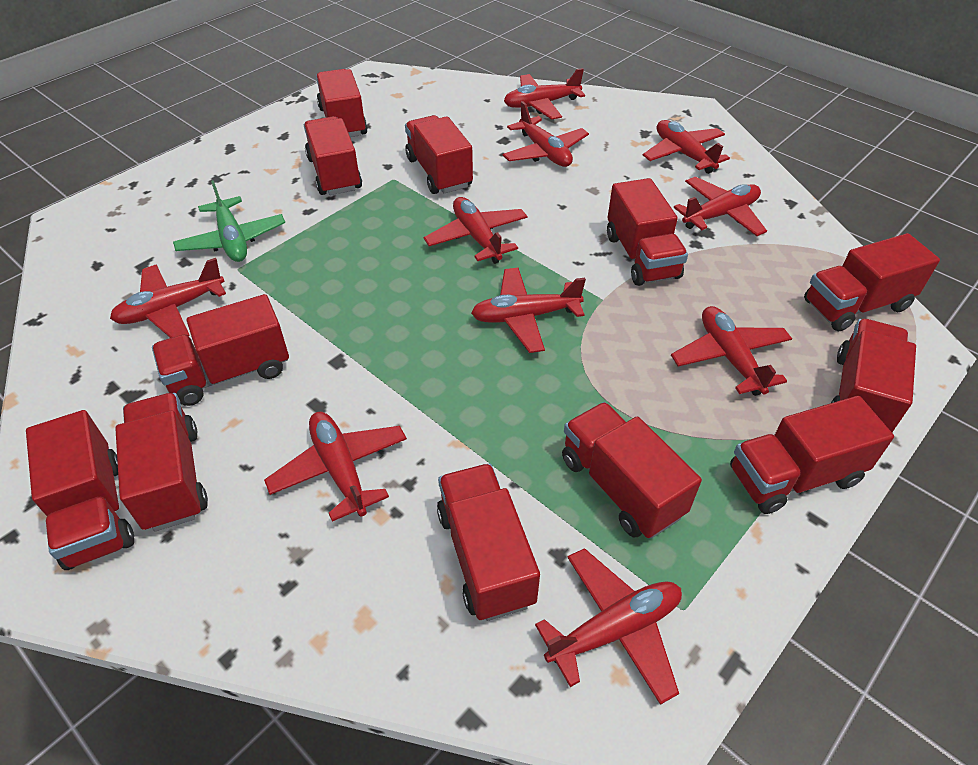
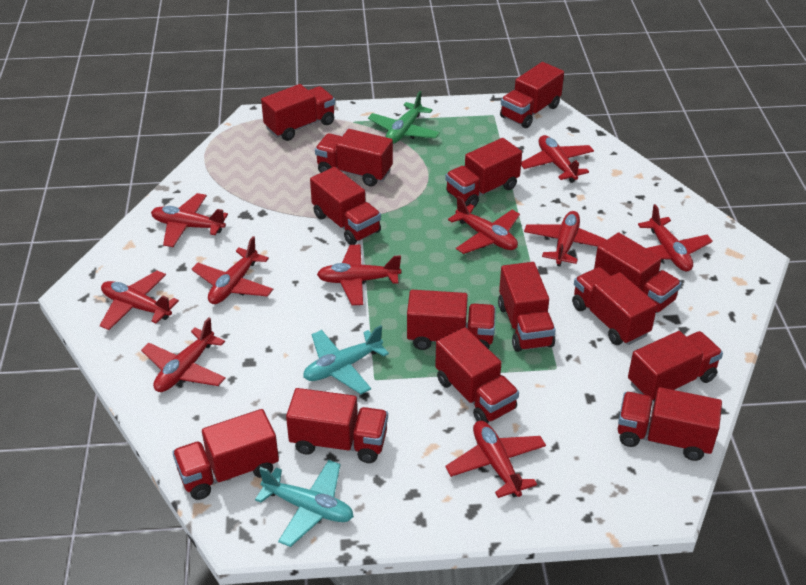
red truck: 12 -> 14
turquoise plane: 0 -> 2

